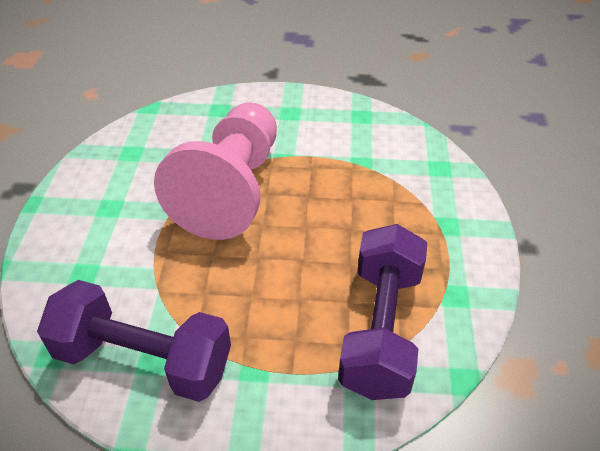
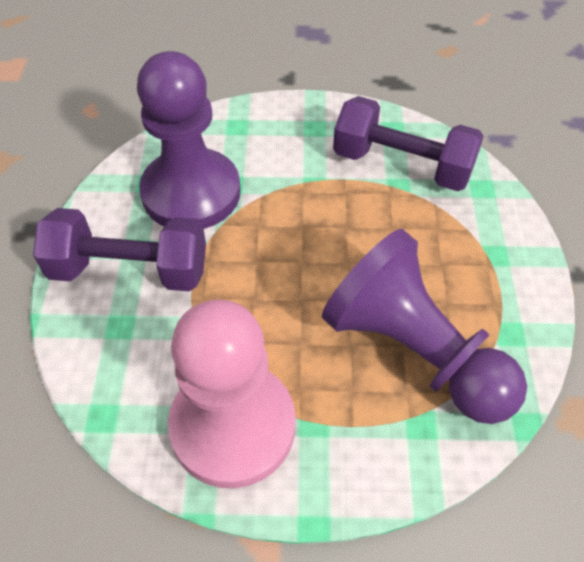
purple pawn: 0 -> 2

